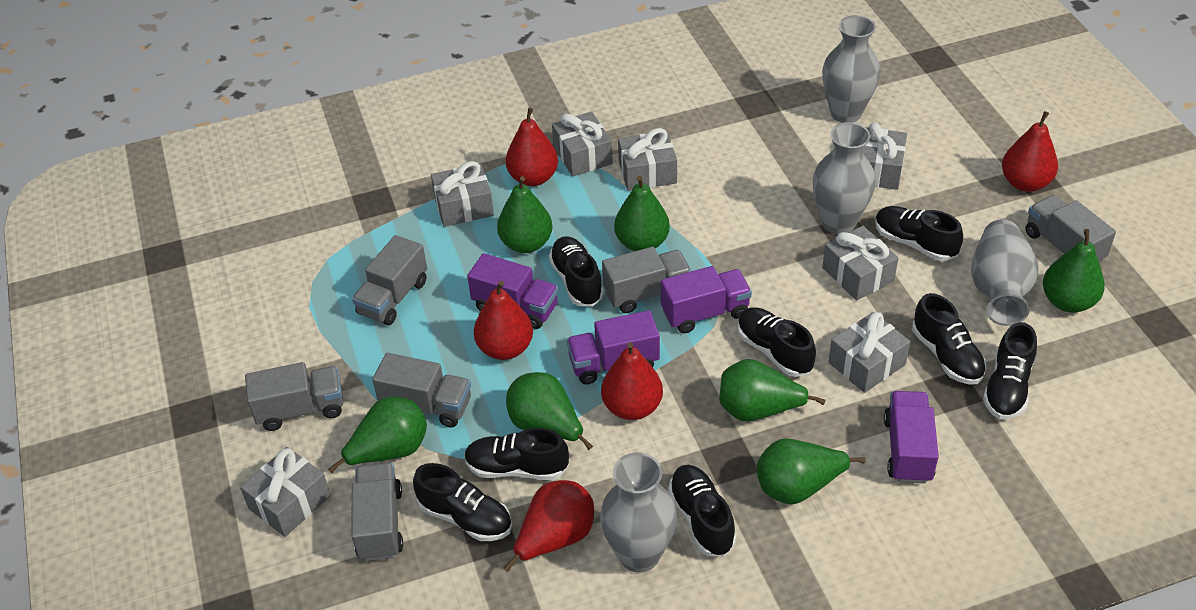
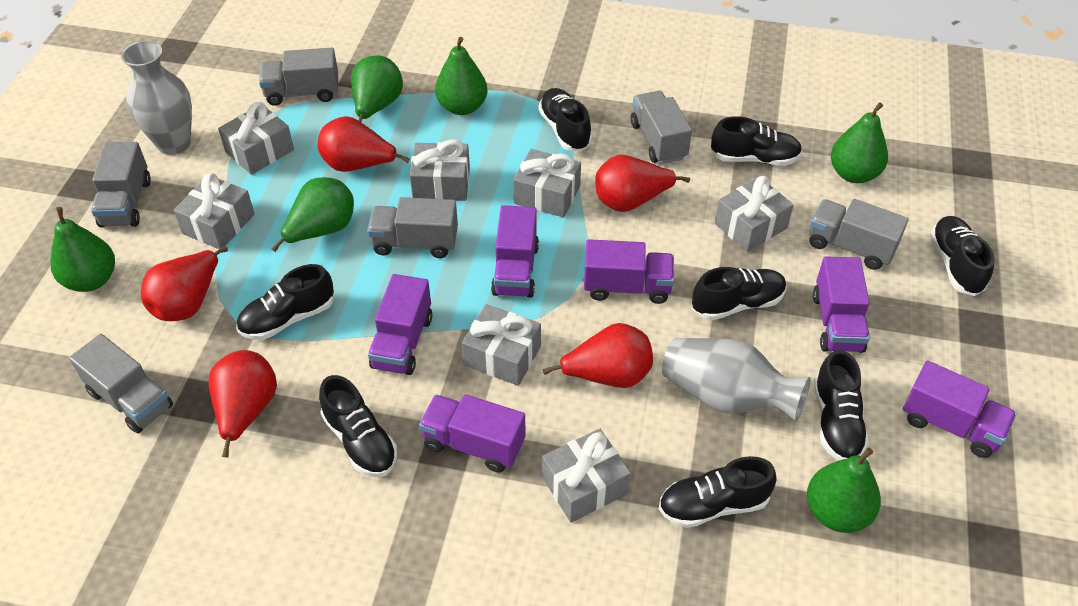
green pear: 7 -> 6
grey vase: 4 -> 2
purple truck: 4 -> 6

